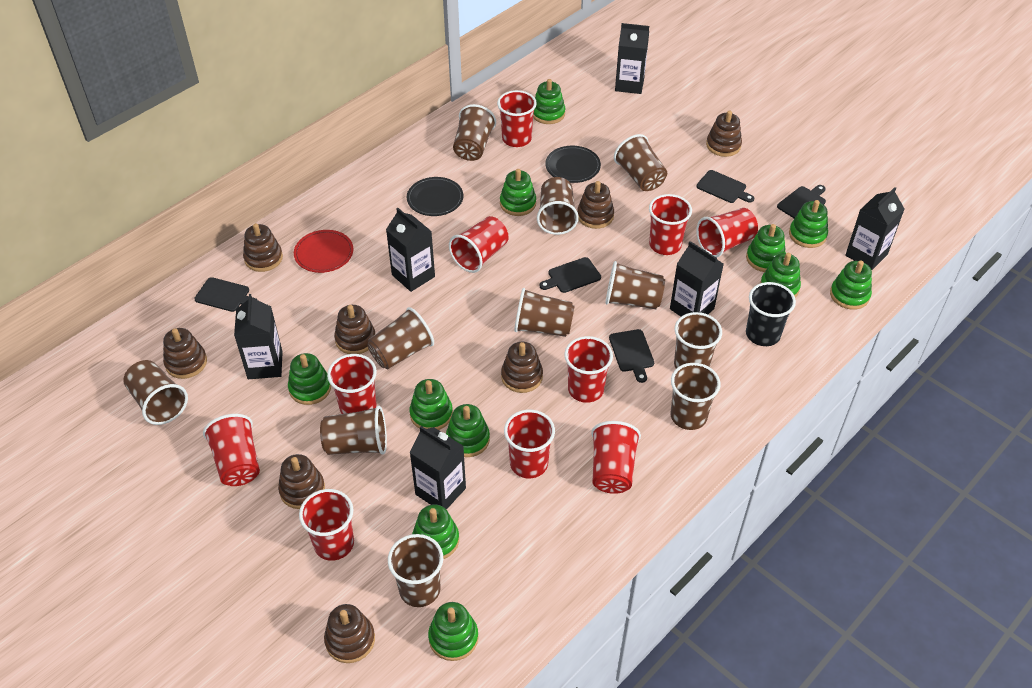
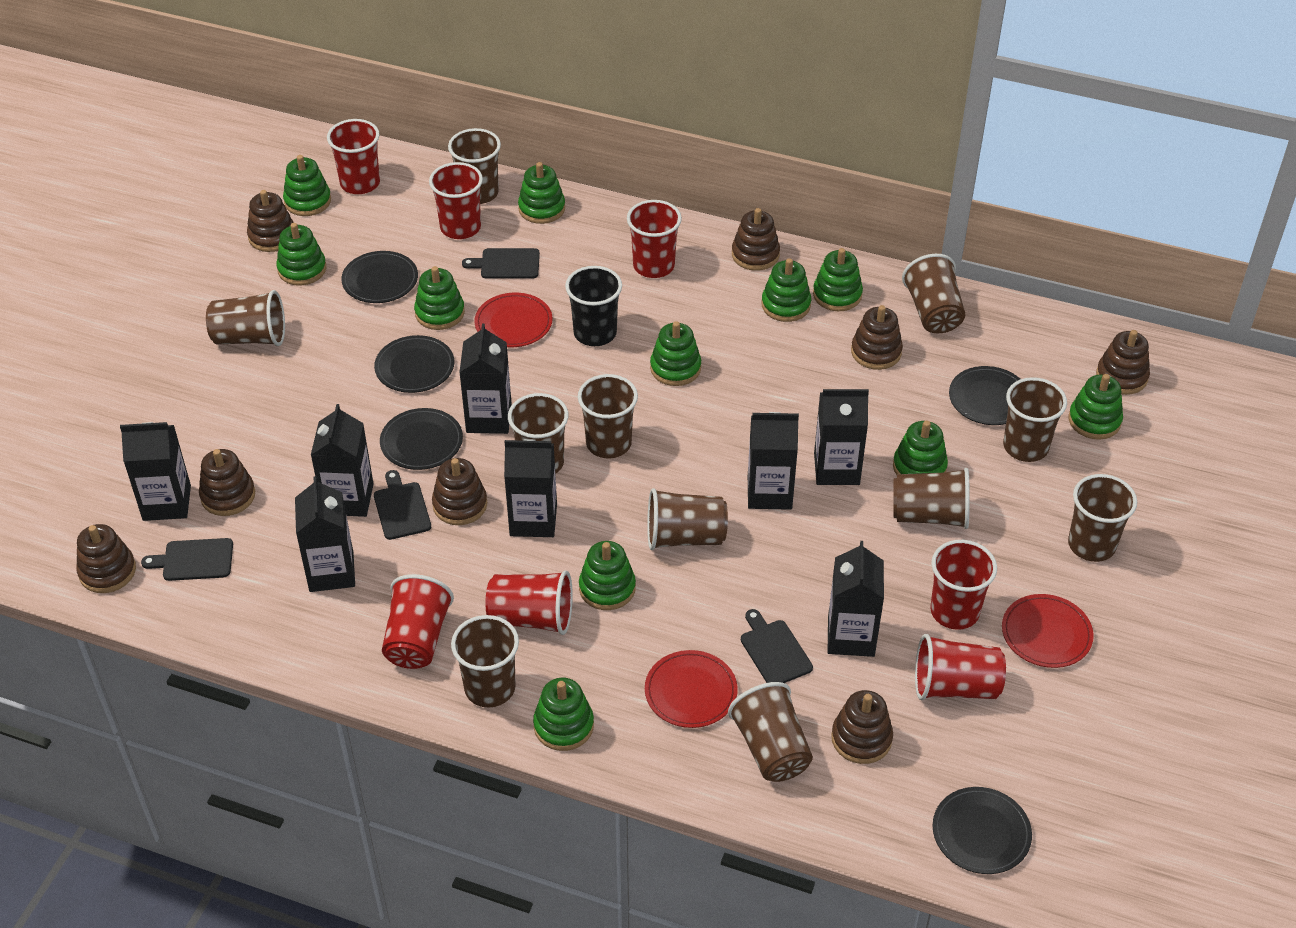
black carton: 6 -> 8
black cutting board: 5 -> 4
black plate: 2 -> 5
red cup: 10 -> 7
red plate: 1 -> 3

